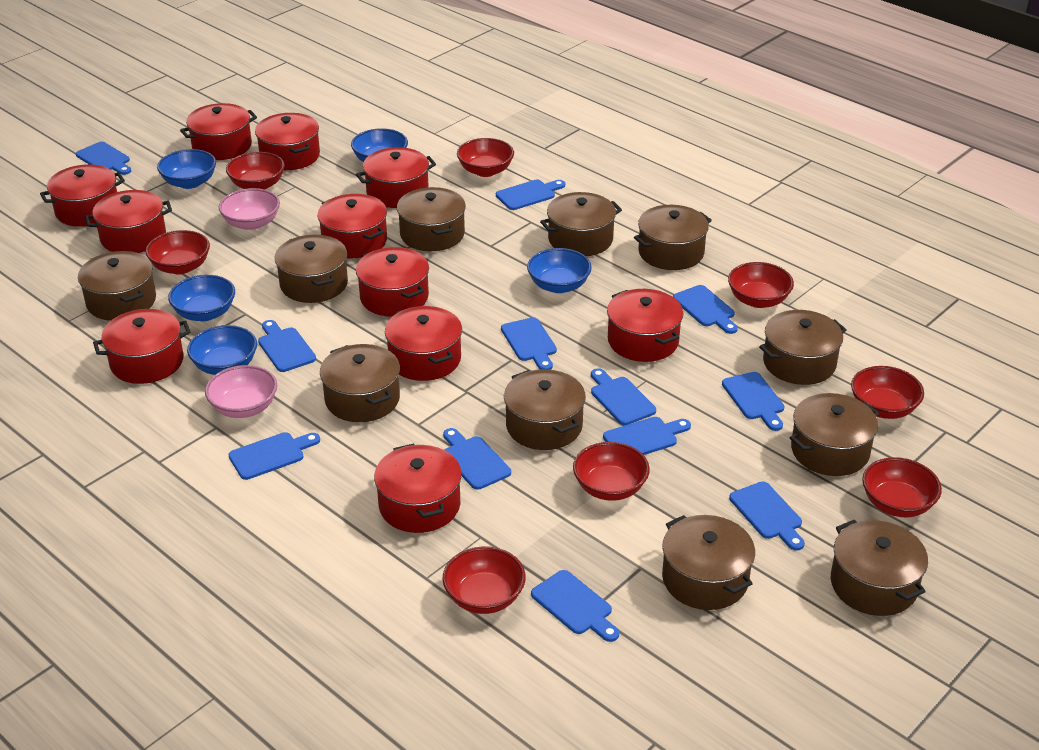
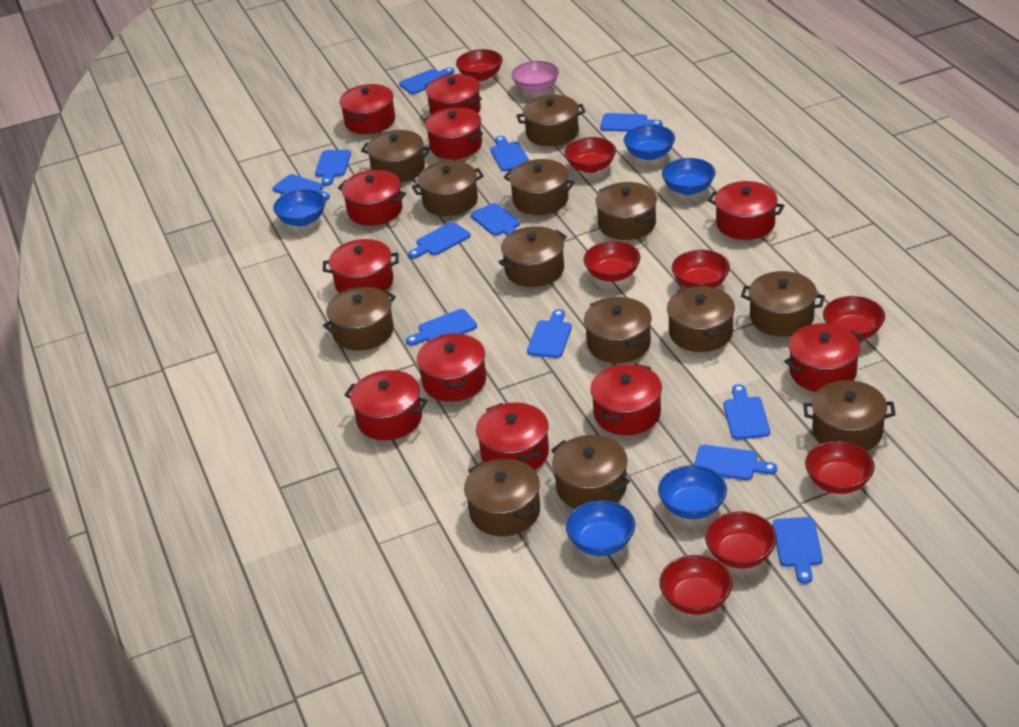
brown pot: 11 -> 13
pink bowl: 2 -> 1

